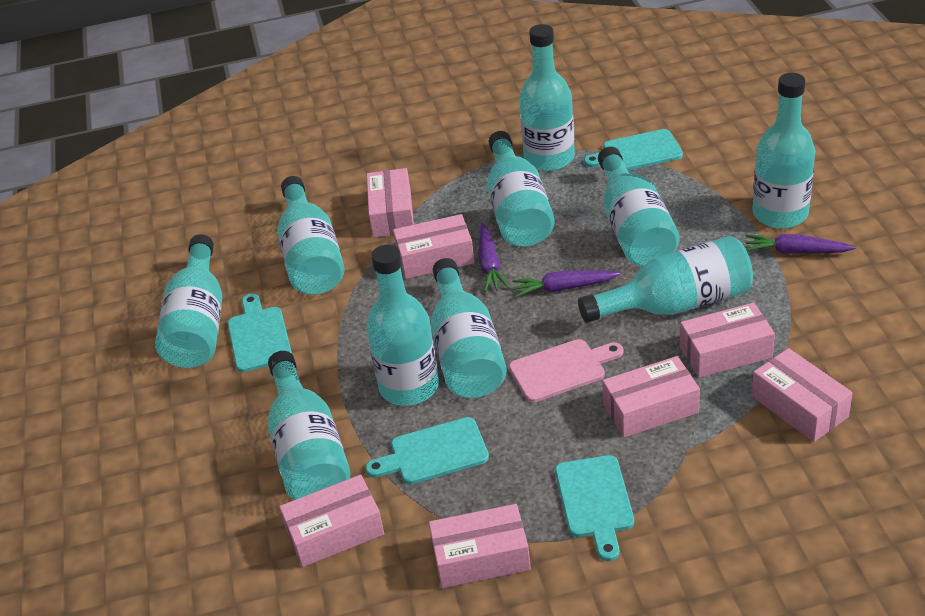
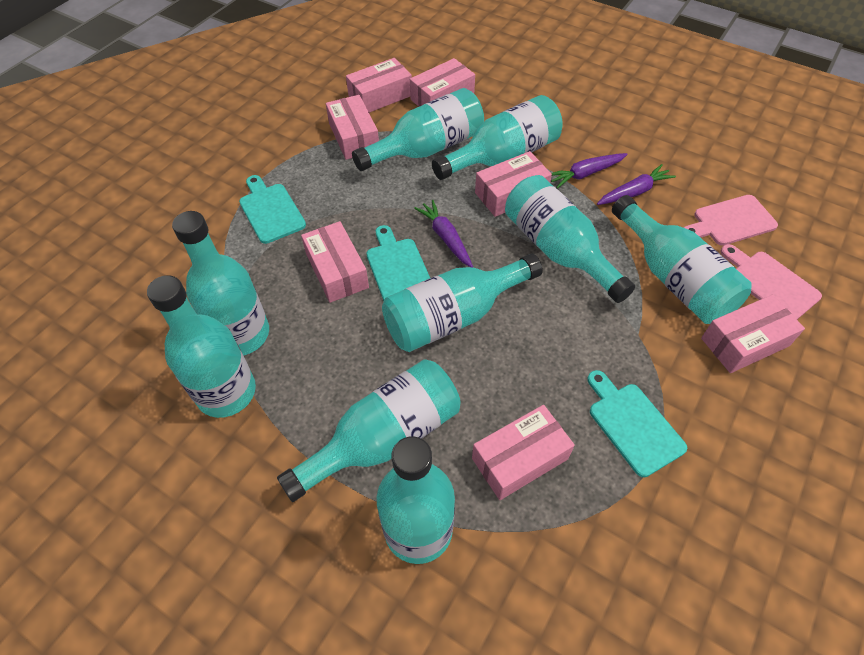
pink cutting board: 1 -> 2
turquoise bottle: 10 -> 9
turquoise cutting board: 4 -> 3

